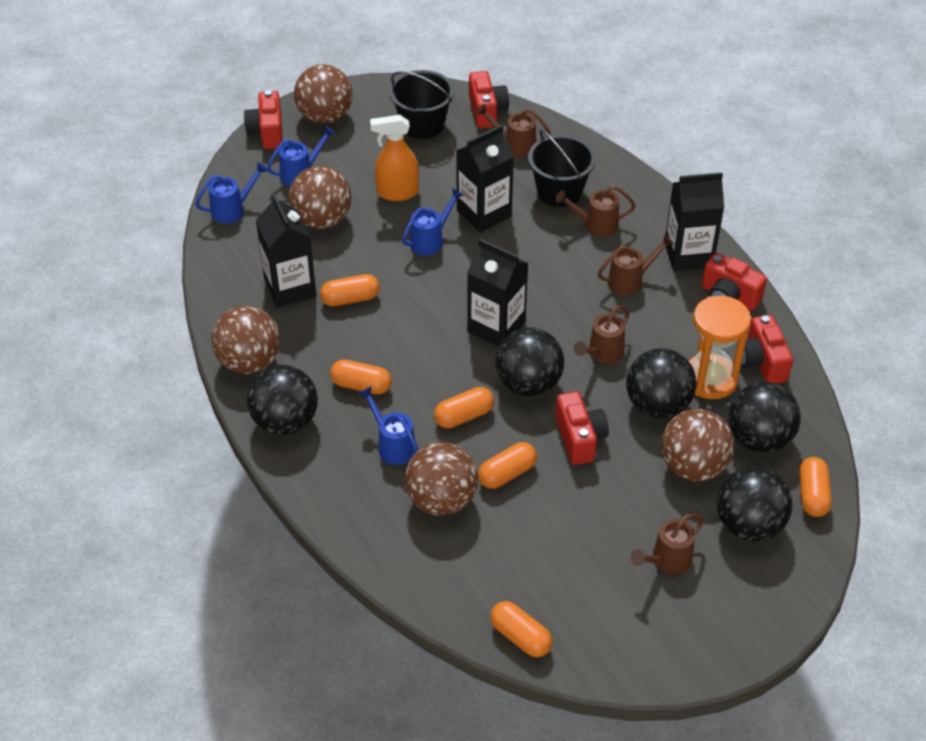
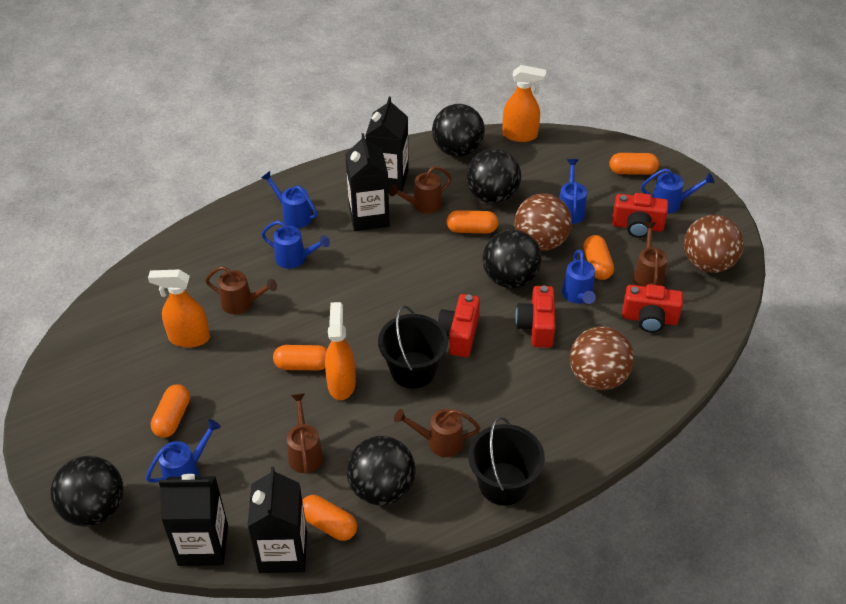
blue watering can: 4 -> 6
brown ball: 5 -> 3
orange hourglass: 1 -> 0
orange spray bottle: 1 -> 3
red camera: 5 -> 4

